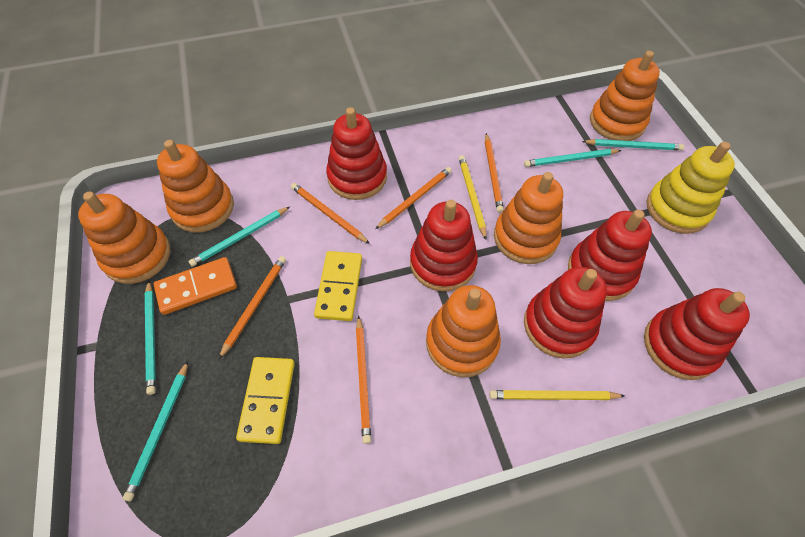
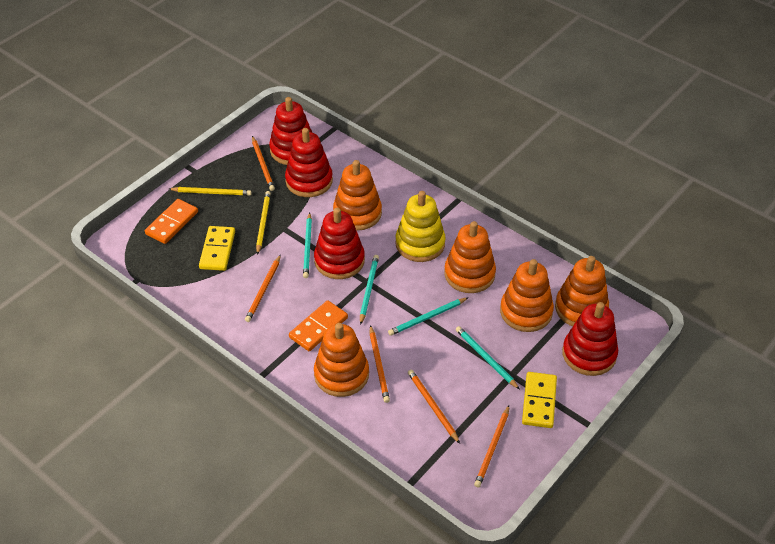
orange domino: 1 -> 2
red stacking toy: 5 -> 4
turquoise pencil: 5 -> 4

